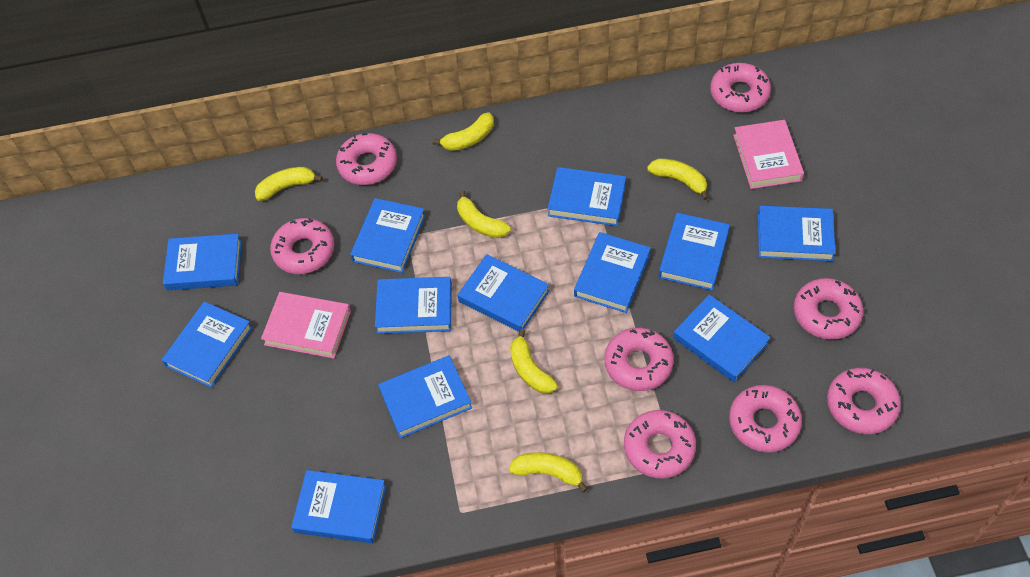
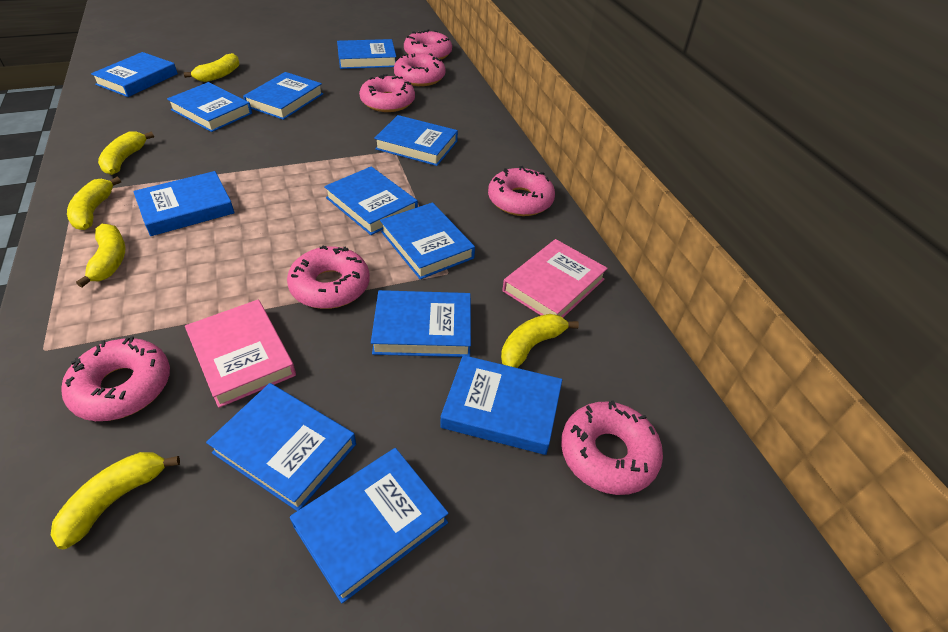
pink donut: 8 -> 7

